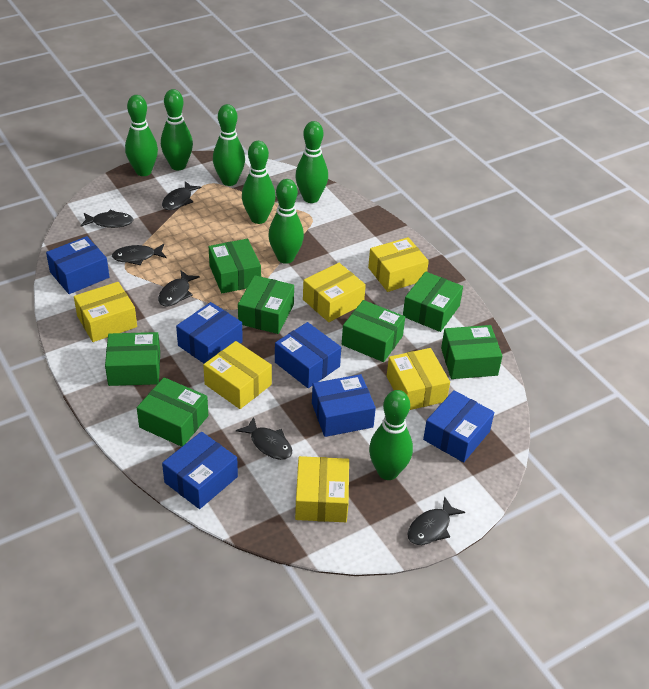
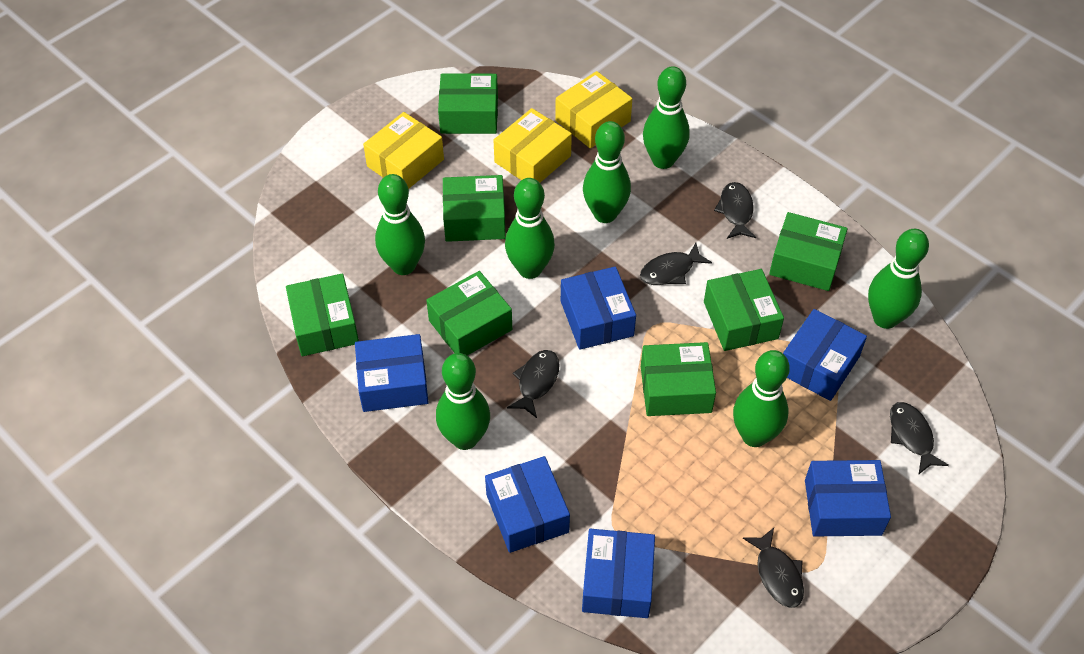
black fish: 6 -> 5
yellow box: 6 -> 3

